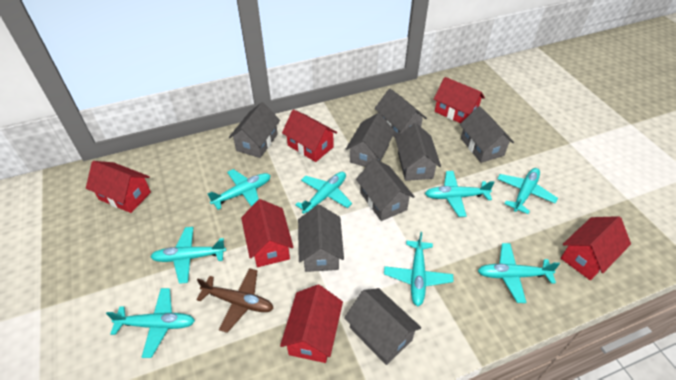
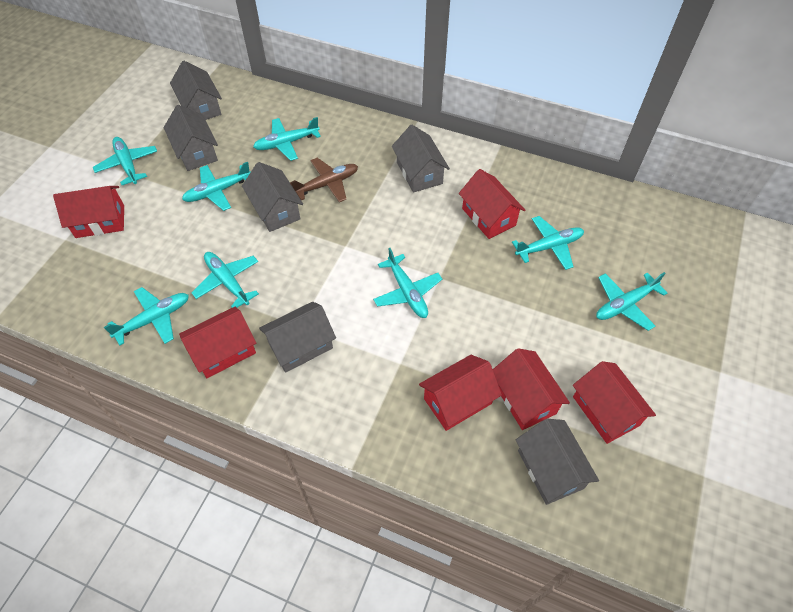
grey house: 8 -> 6

